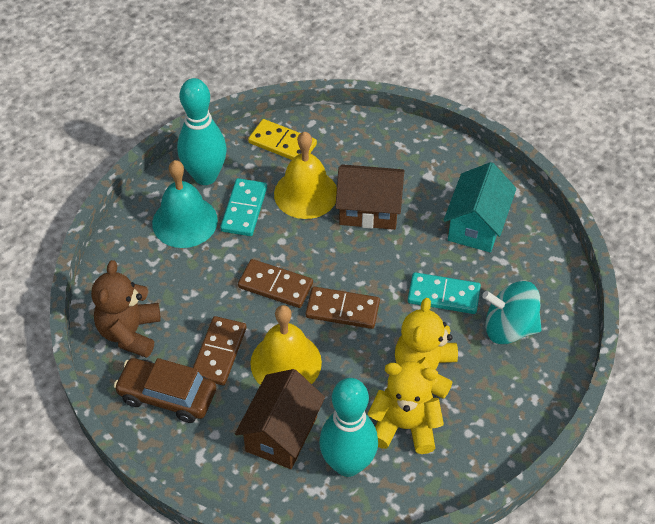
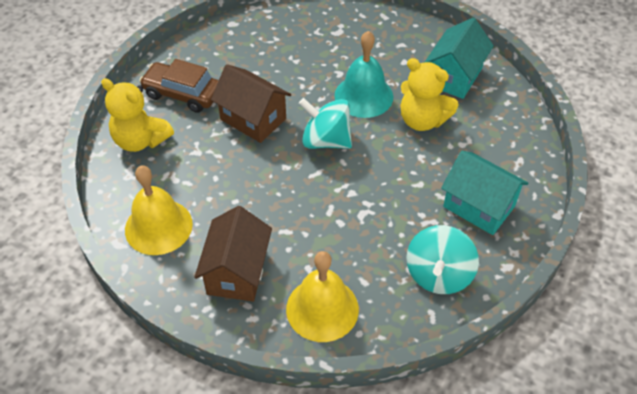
brown domino: 3 -> 0
brown teddy bear: 1 -> 0
turquoise bowling pin: 2 -> 0
turquoise domino: 2 -> 0
turquoise house: 1 -> 2
turquoise spinning top: 1 -> 2
yellow domino: 1 -> 0

